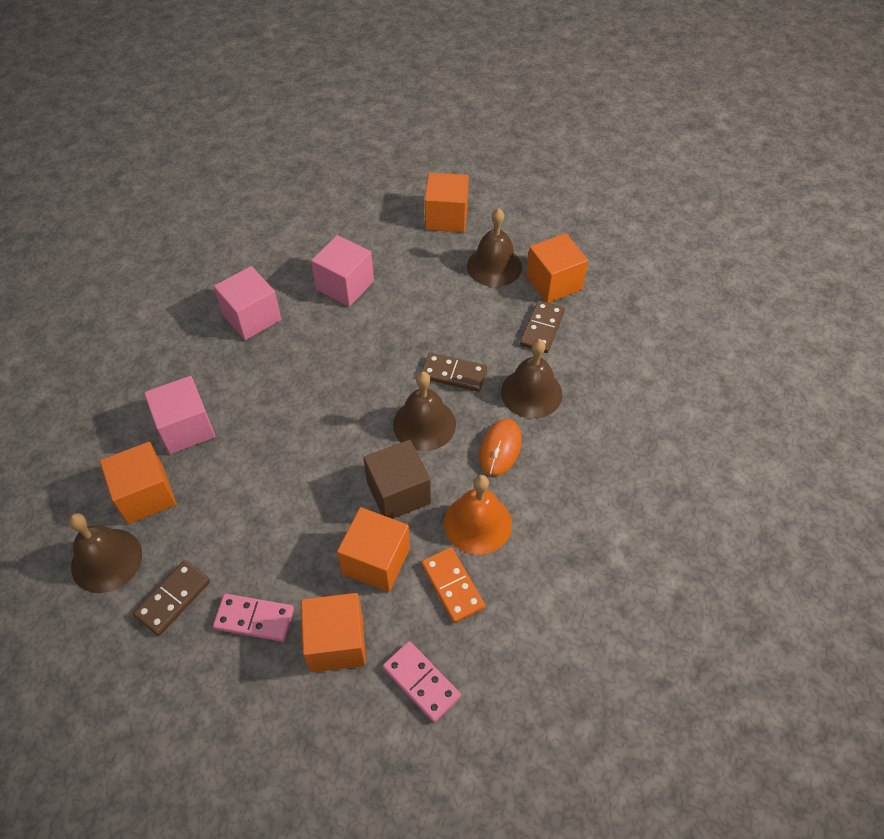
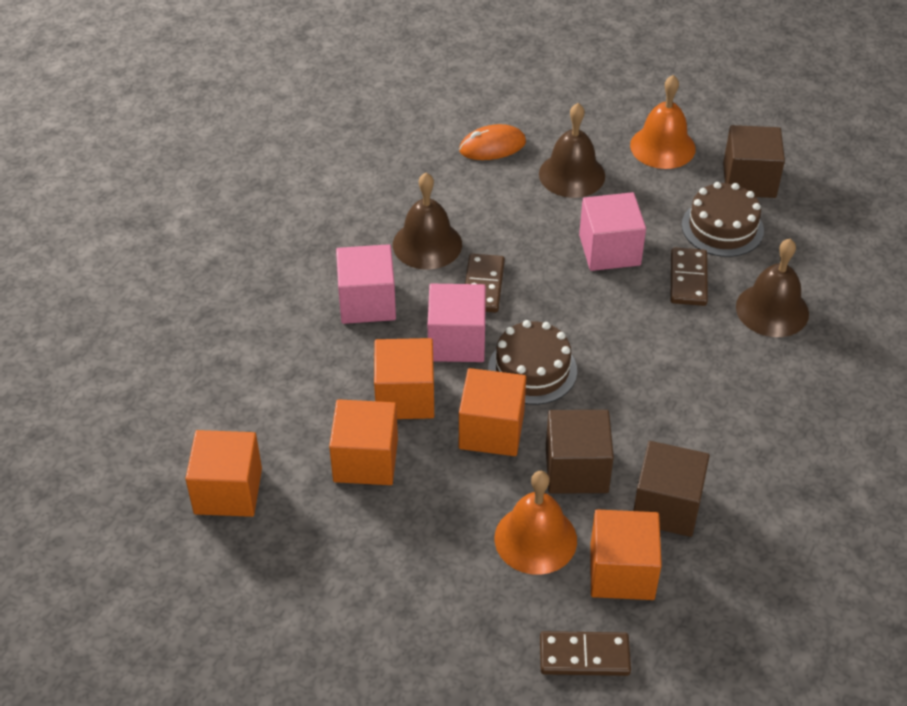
brown bell: 4 -> 3
brown cake: 0 -> 2
brown cube: 1 -> 3
orange bell: 1 -> 2
orange domino: 1 -> 0
pink domino: 2 -> 0

